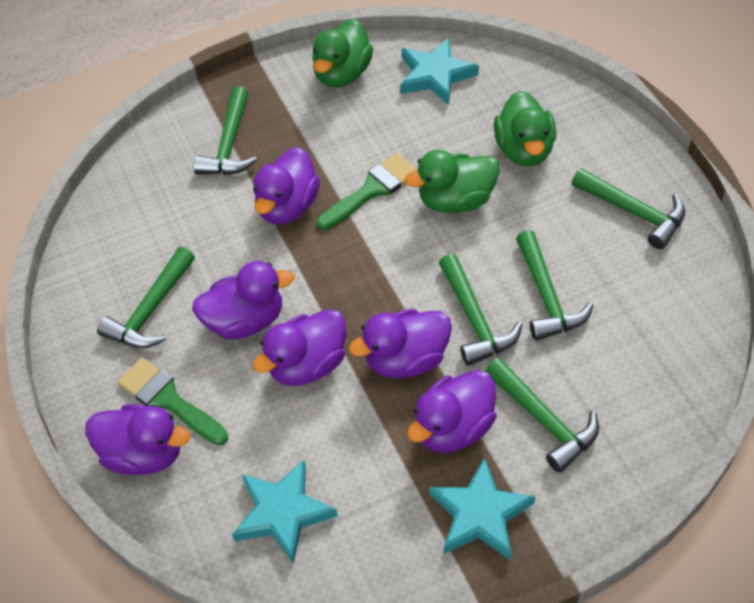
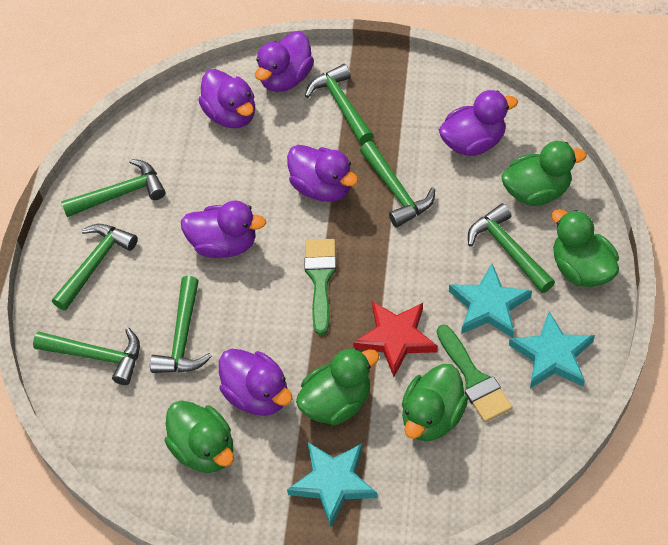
green duck: 3 -> 5
green hammer: 6 -> 7
red star: 0 -> 1

